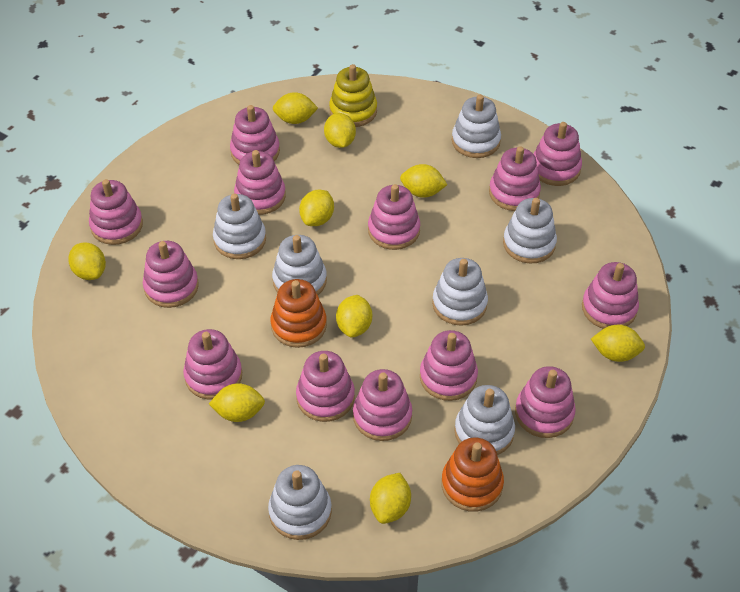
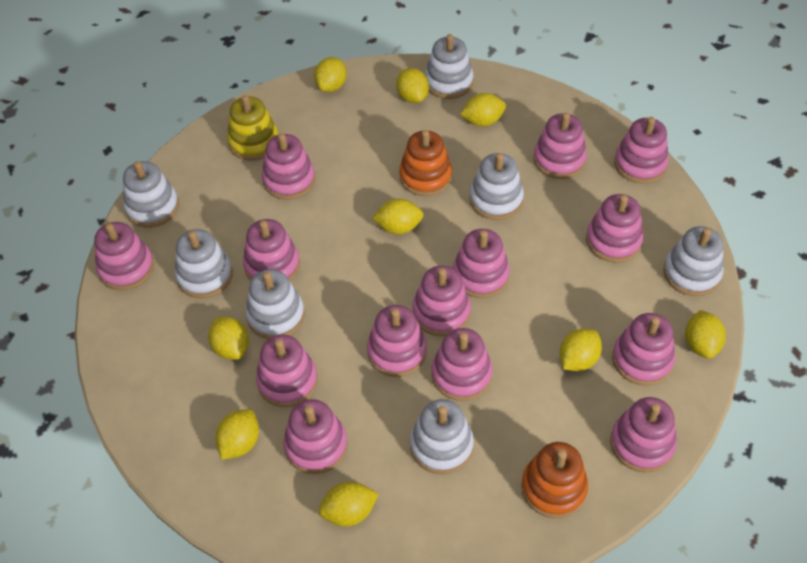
pink stacking toy: 13 -> 14

